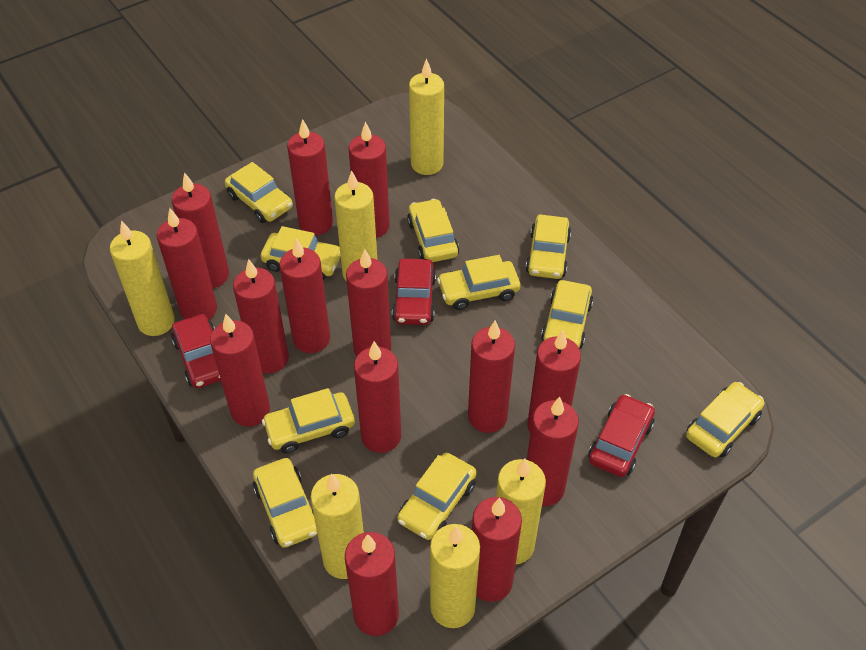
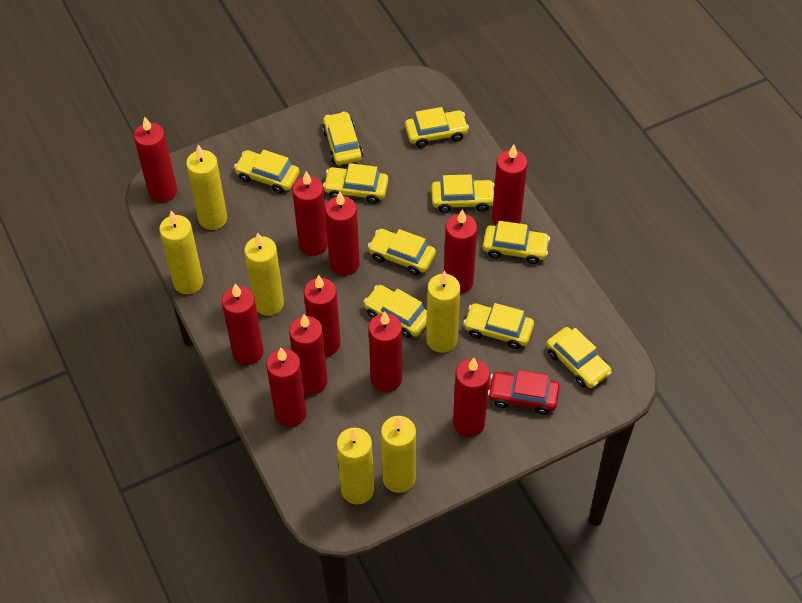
red candle: 14 -> 11
red car: 3 -> 1

